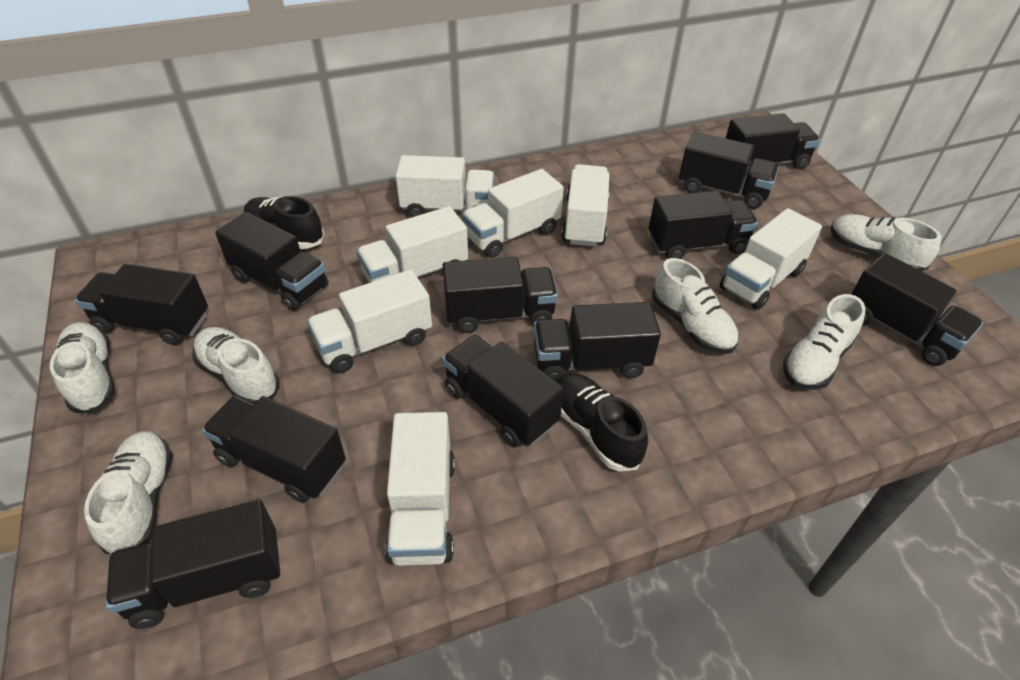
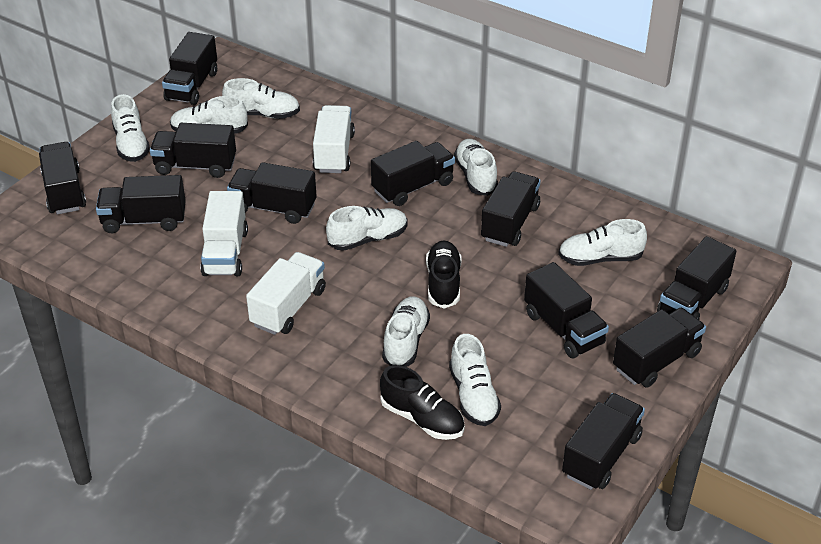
white shoe: 6 -> 8
white truck: 7 -> 3

